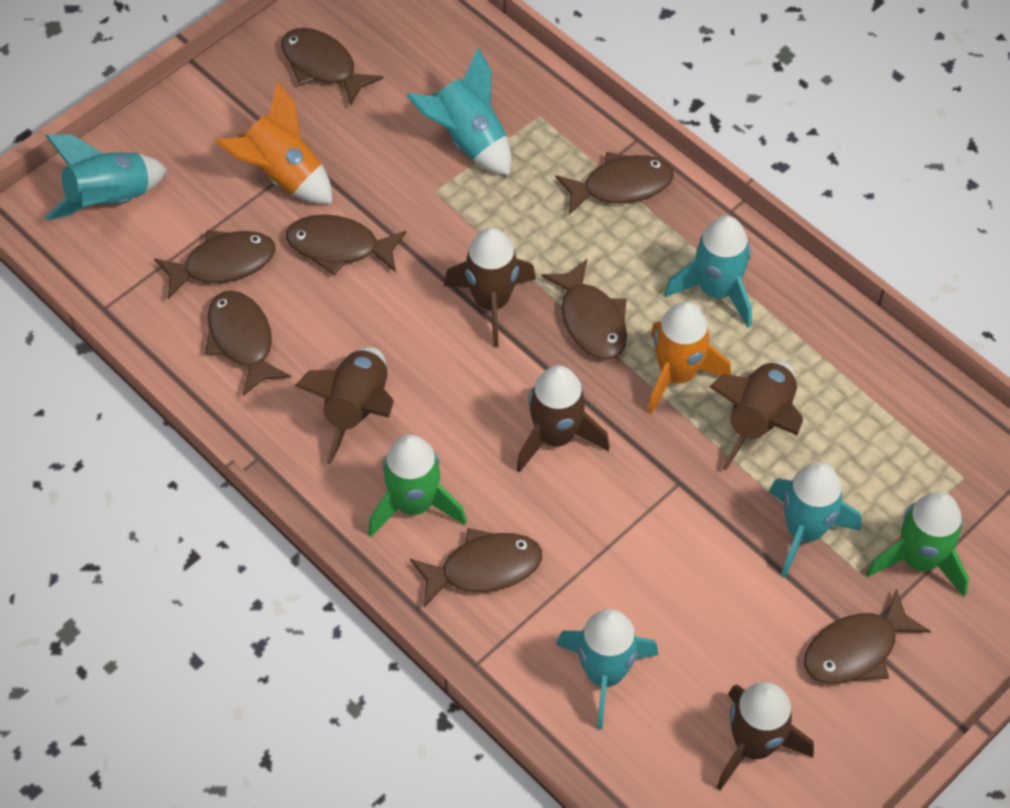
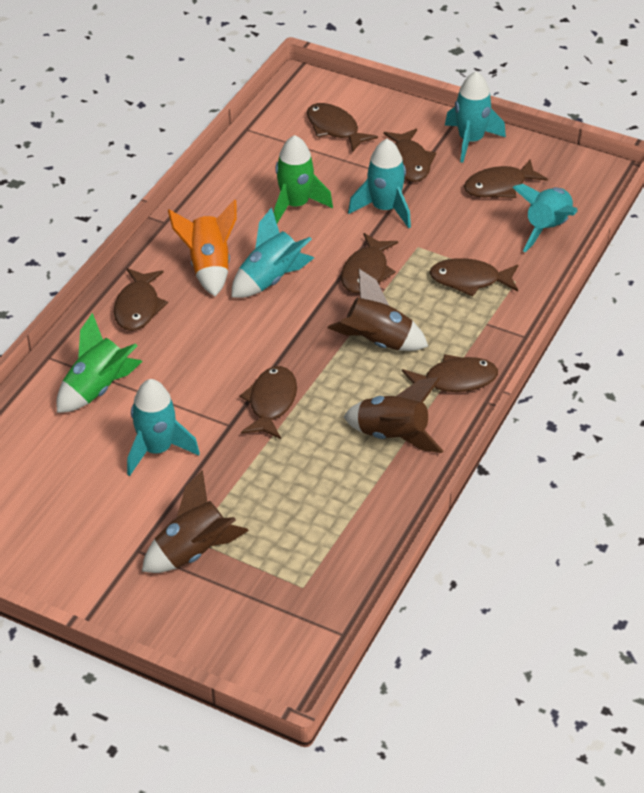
brown rocket: 5 -> 3
orange rocket: 2 -> 1

